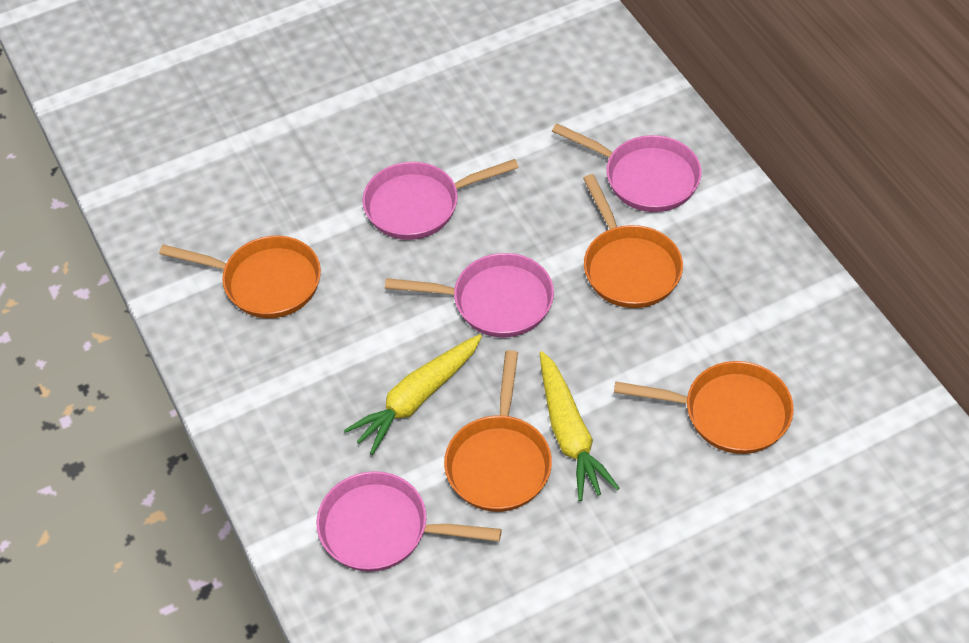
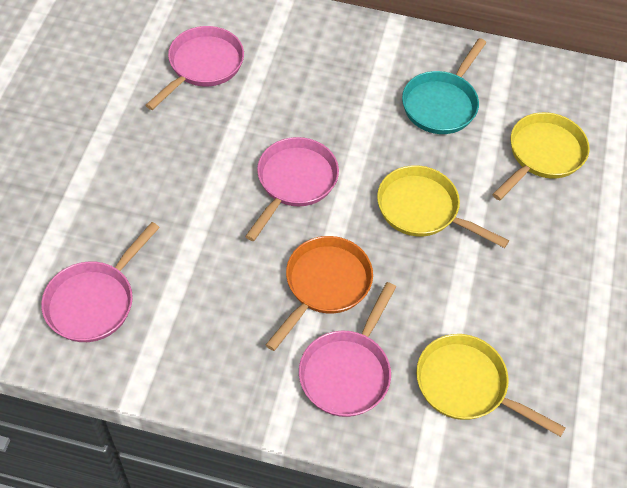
orange pan: 4 -> 1
turquoise pan: 0 -> 1
yellow carrot: 2 -> 0
yellow pan: 0 -> 3

